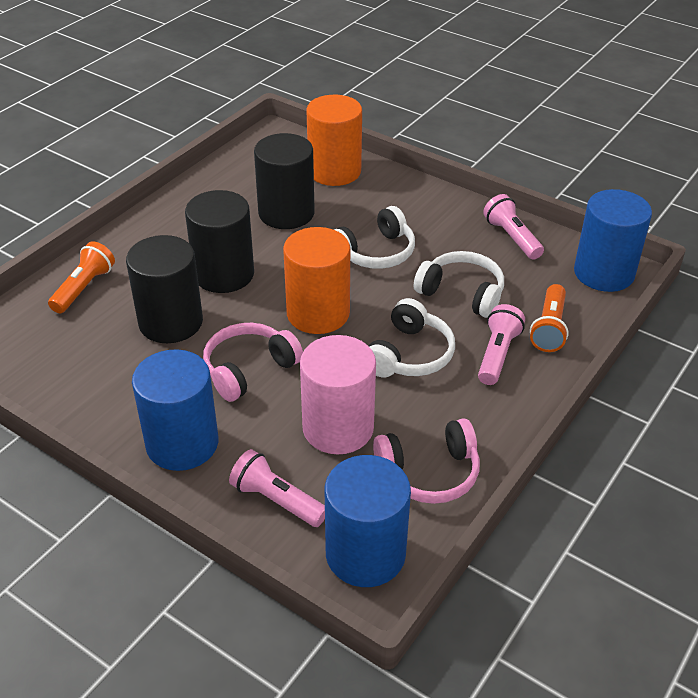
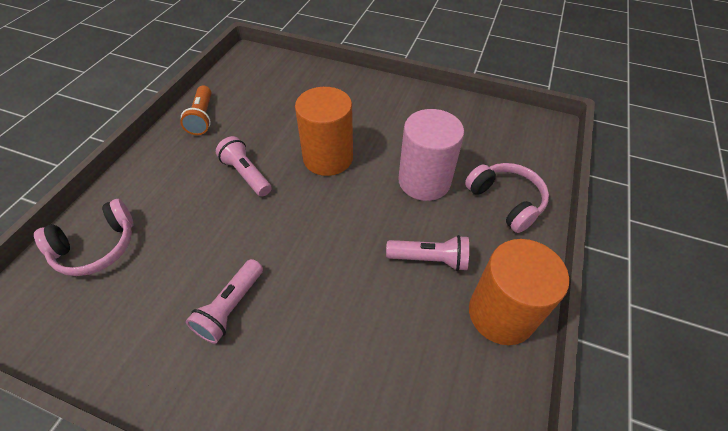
black cylinder: 3 -> 0
blue cylinder: 3 -> 0
orange flashlight: 2 -> 1
white headphones: 3 -> 0

